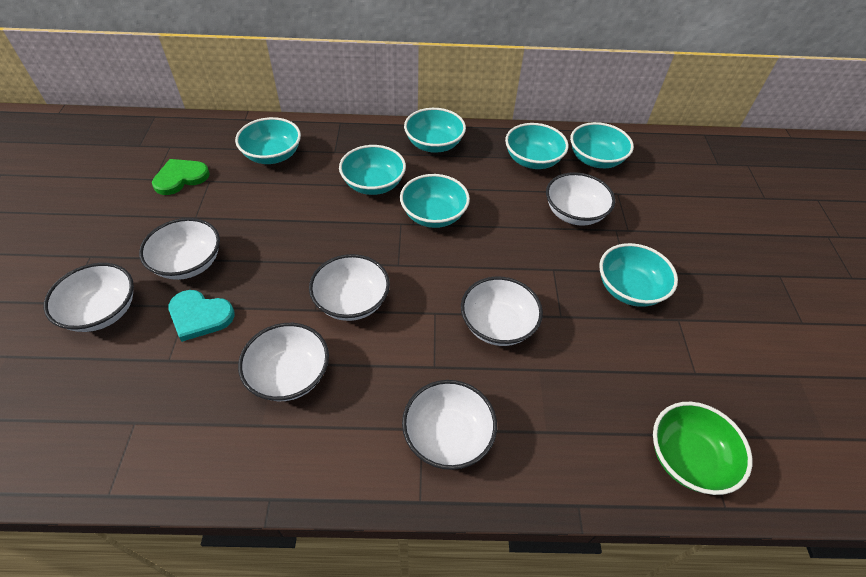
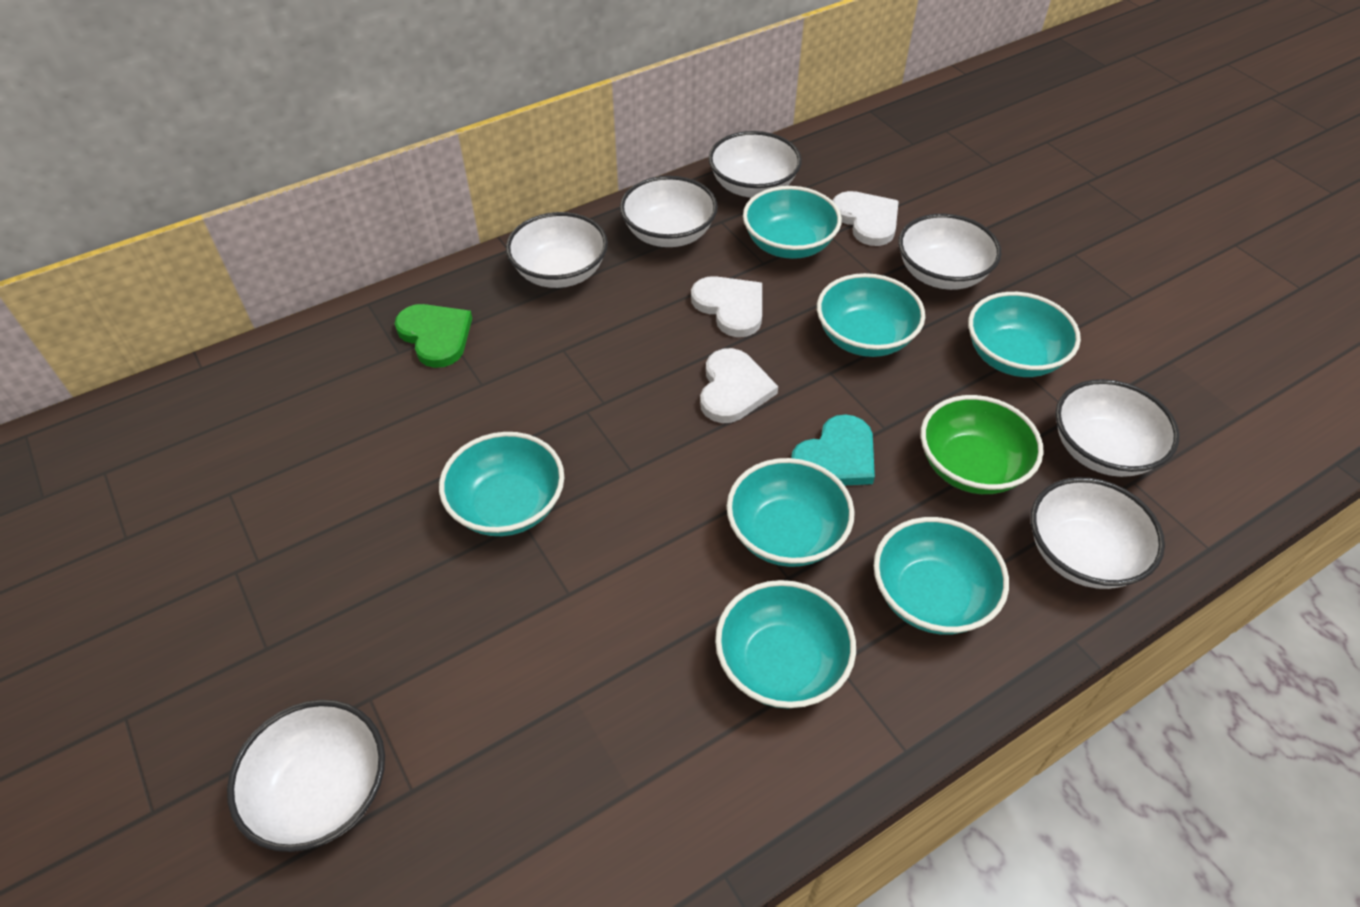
white heart: 0 -> 3

